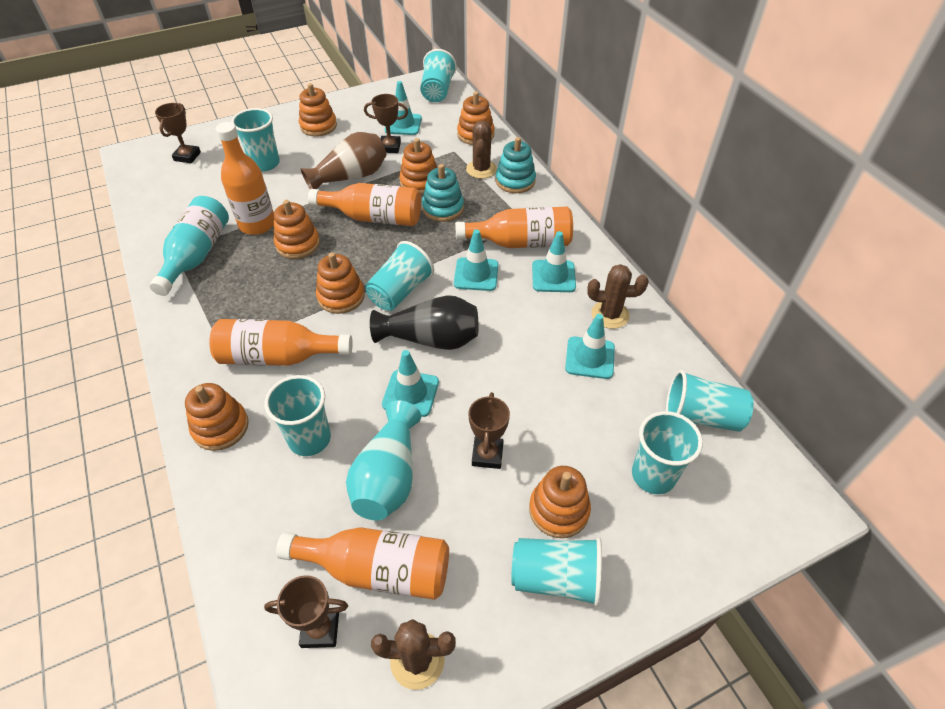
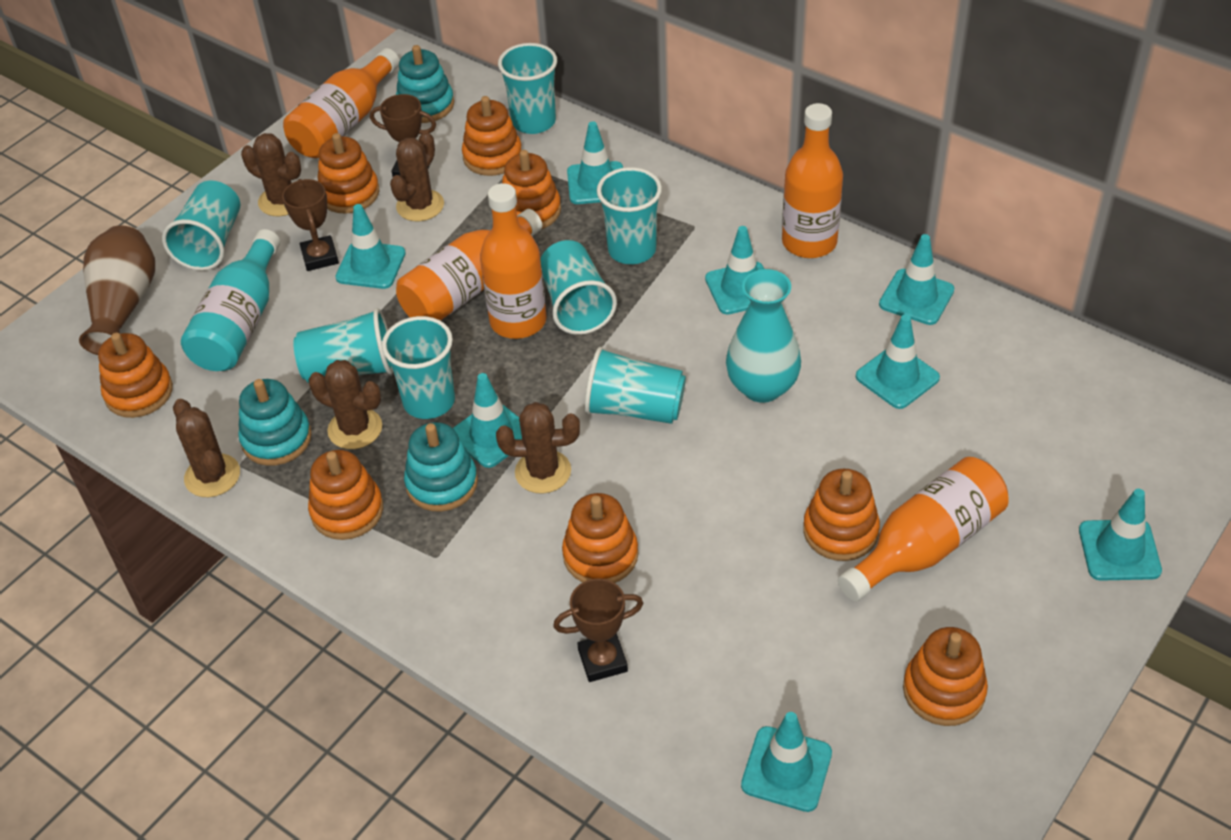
black vase: 1 -> 0
brown cactus: 3 -> 5
brown trophy: 4 -> 3
orange stacking toy: 7 -> 8
turquoise stacking toy: 2 -> 3
turquoise traffic cone: 5 -> 8

